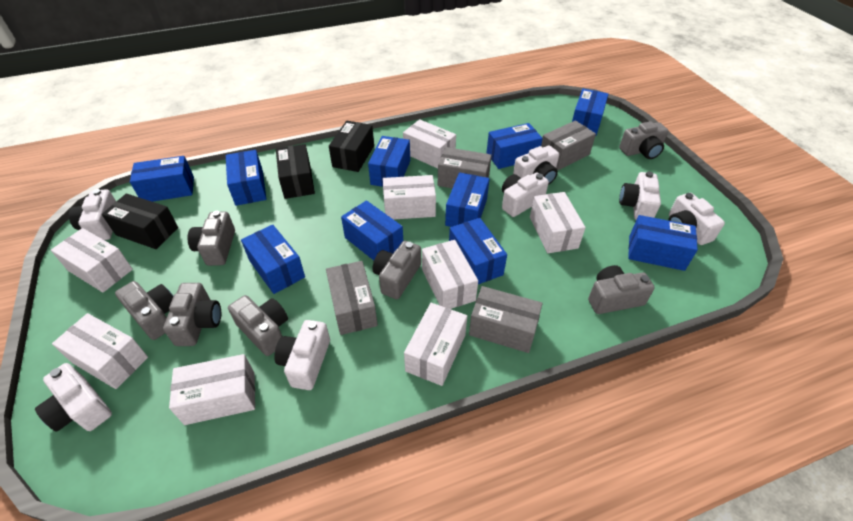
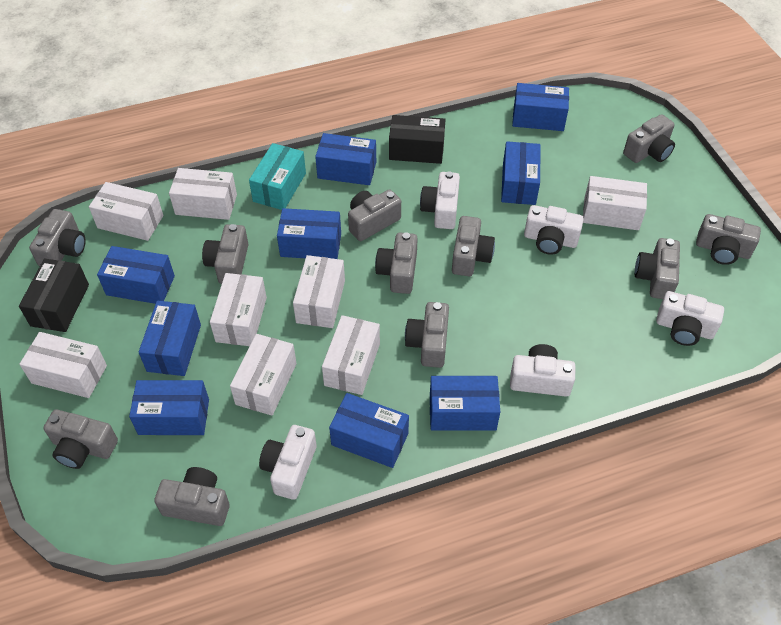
black box: 3 -> 2
blue box: 10 -> 9
grey box: 4 -> 0
grey camera: 7 -> 11
turquoise box: 0 -> 1
white camera: 7 -> 5

